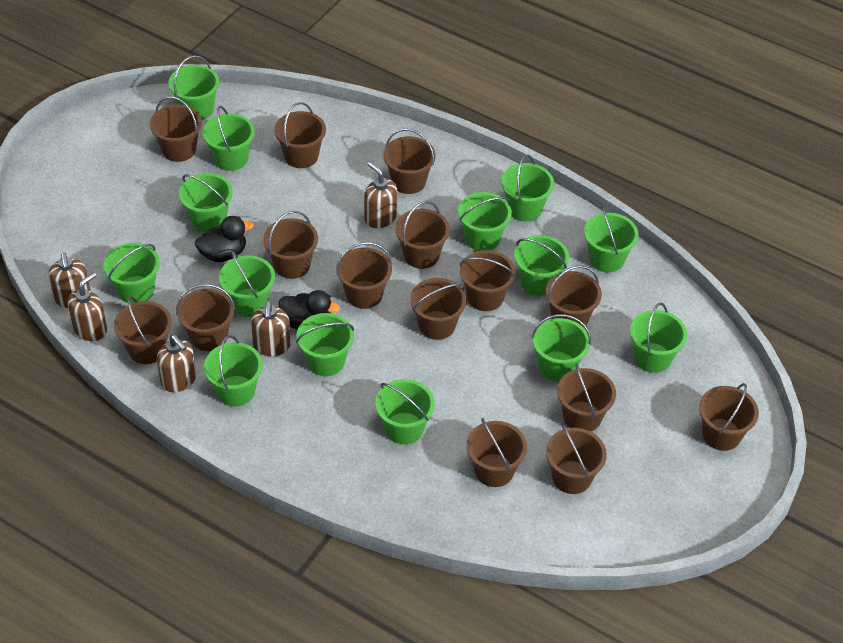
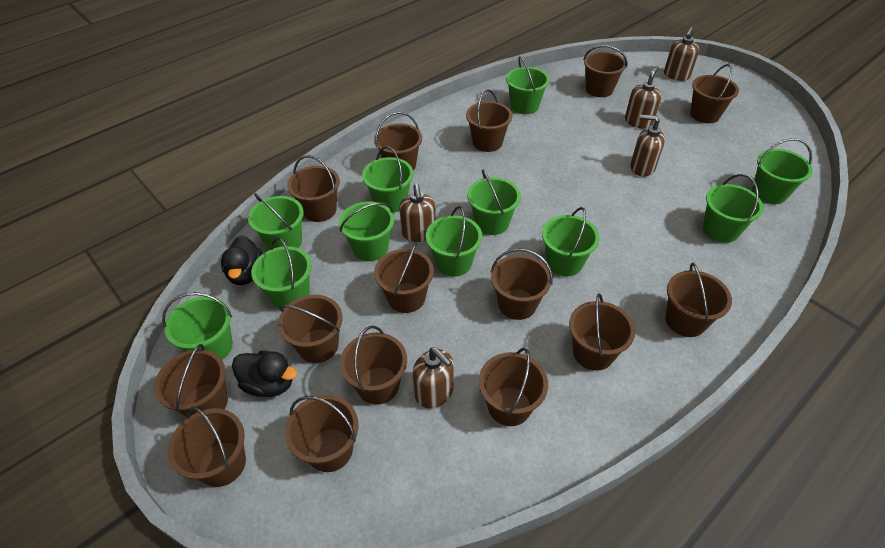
green bucket: 14 -> 11

